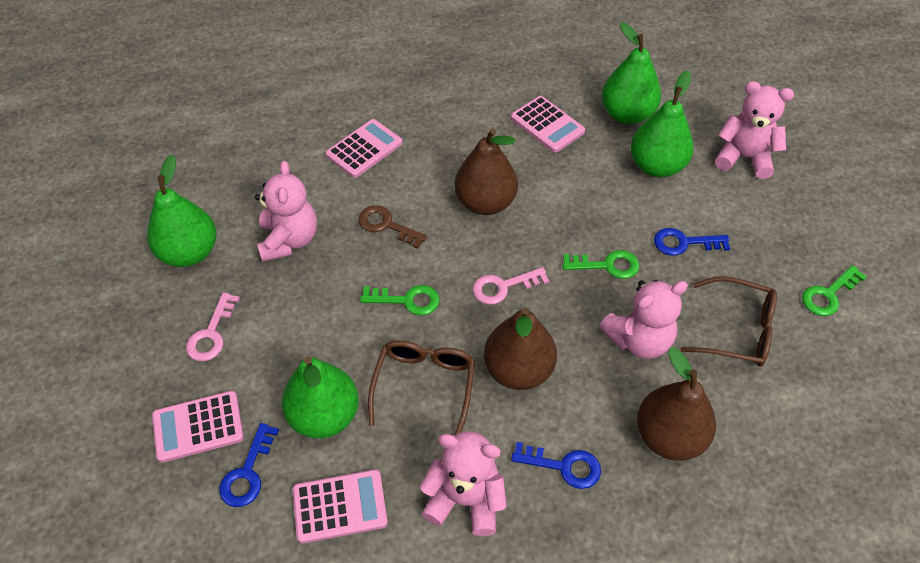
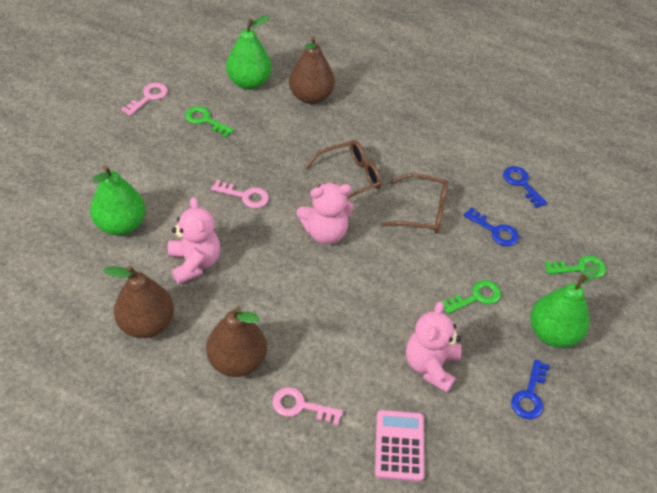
brown key: 1 -> 0
green pear: 4 -> 3
pink calculator: 4 -> 1
pink key: 2 -> 3
pink teddy bear: 4 -> 3

